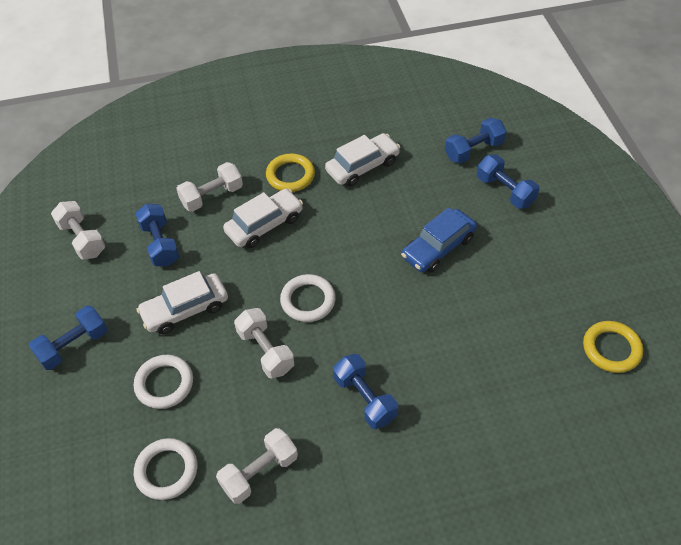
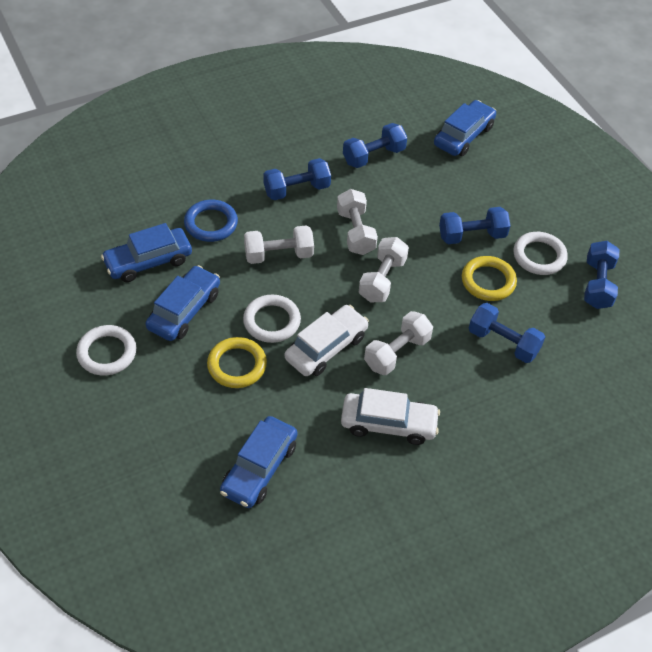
blue car: 1 -> 4
blue ring: 0 -> 1
white car: 3 -> 2

